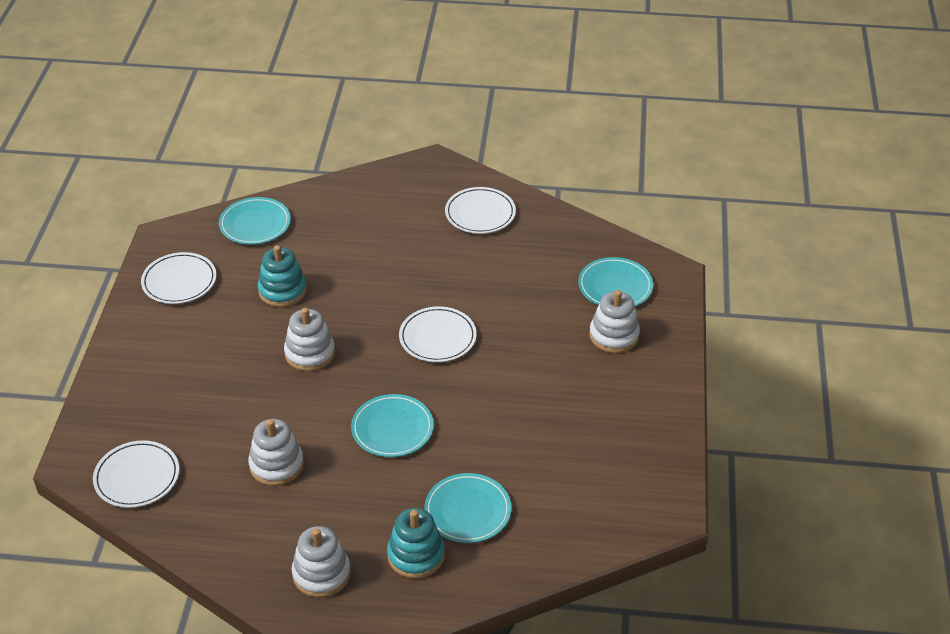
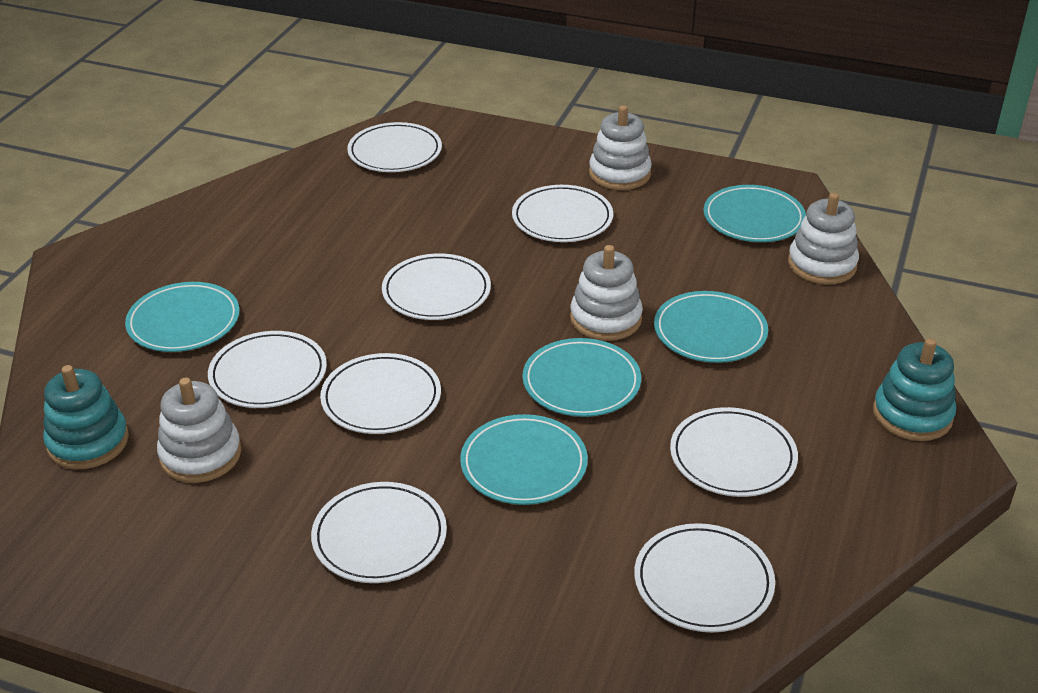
turquoise plate: 4 -> 5
white plate: 4 -> 8

